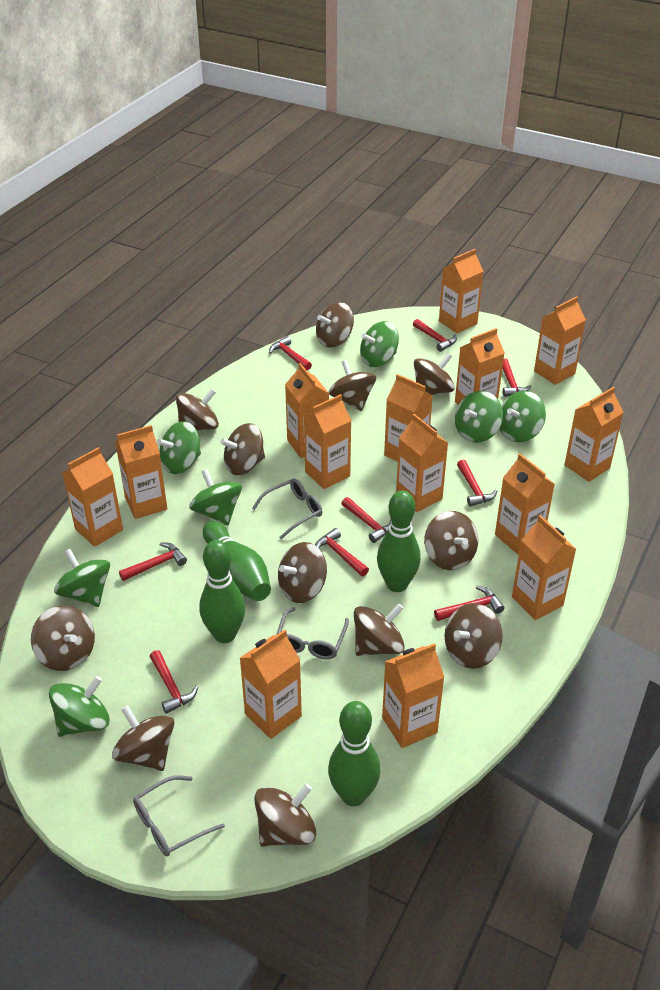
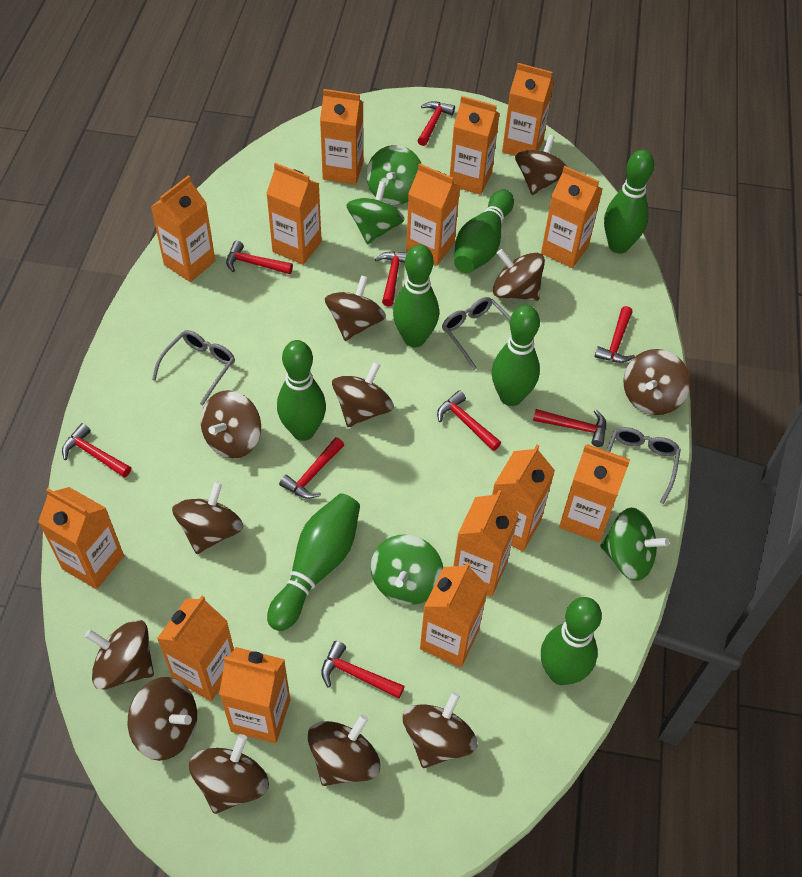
green bowling pin: 4 -> 7
green spinning top: 7 -> 4

